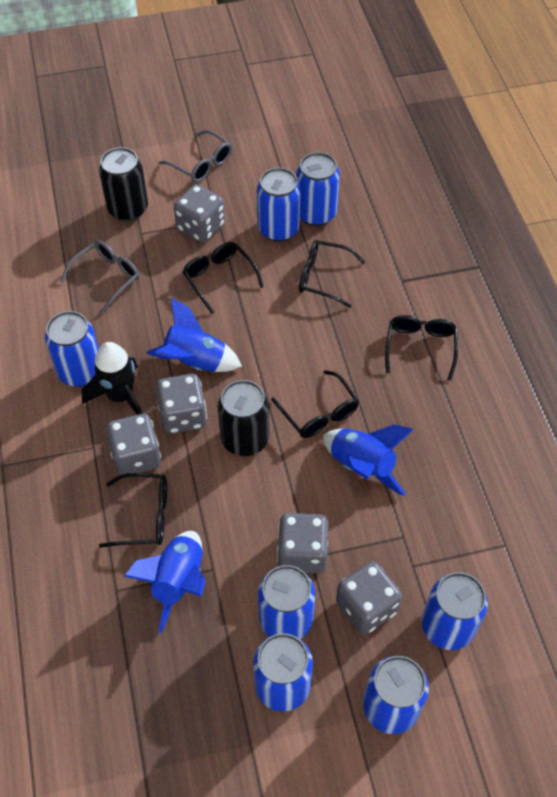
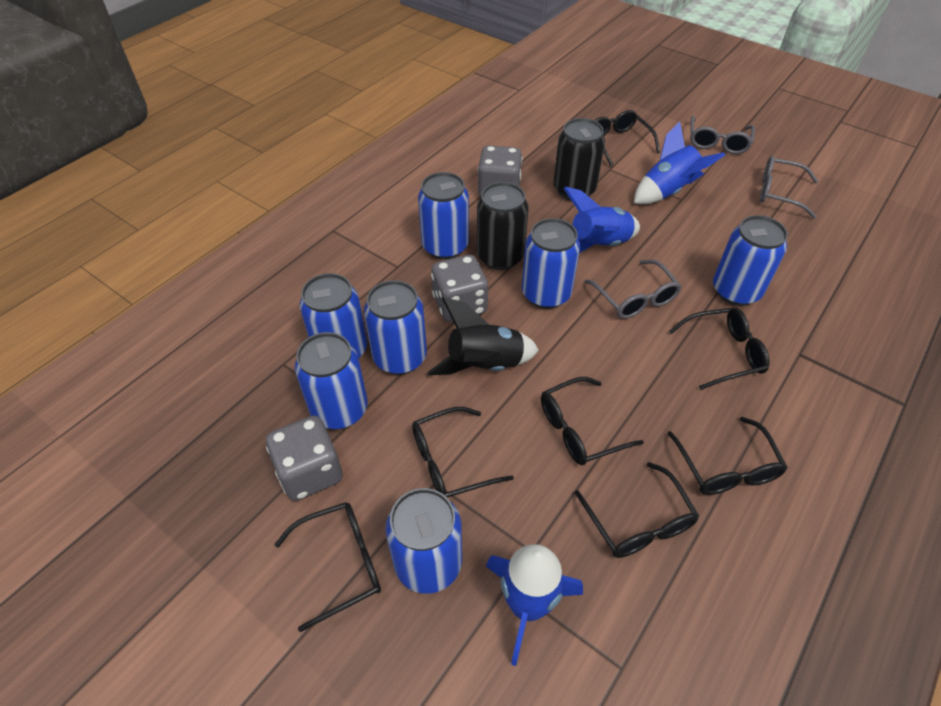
black glasses: 5 -> 7
grey dice: 5 -> 3
grey glasses: 2 -> 3

